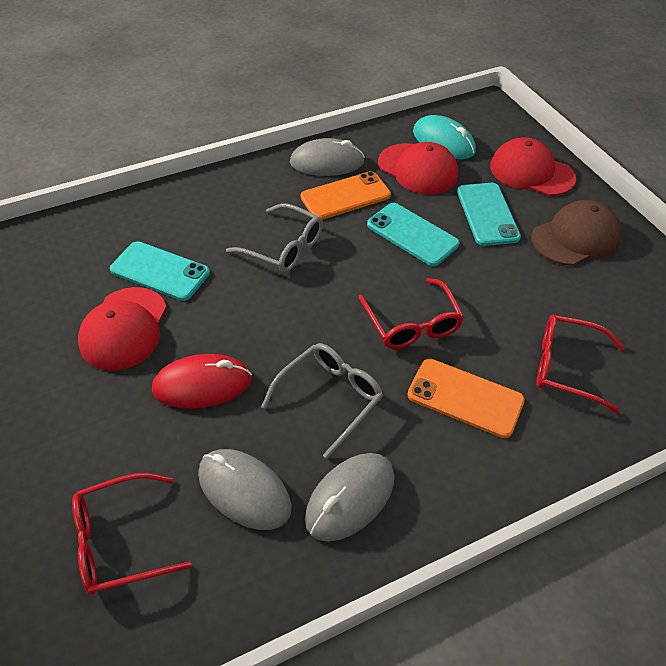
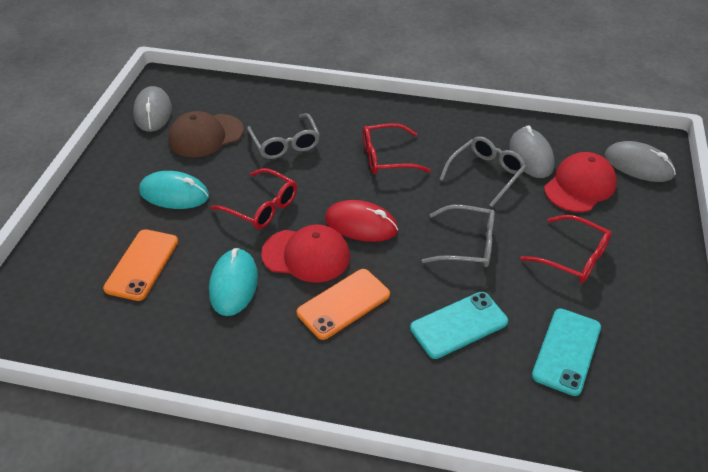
grey glasses: 2 -> 3
red cap: 3 -> 2
turquoise mouse: 1 -> 2
turquoise phone: 3 -> 2

